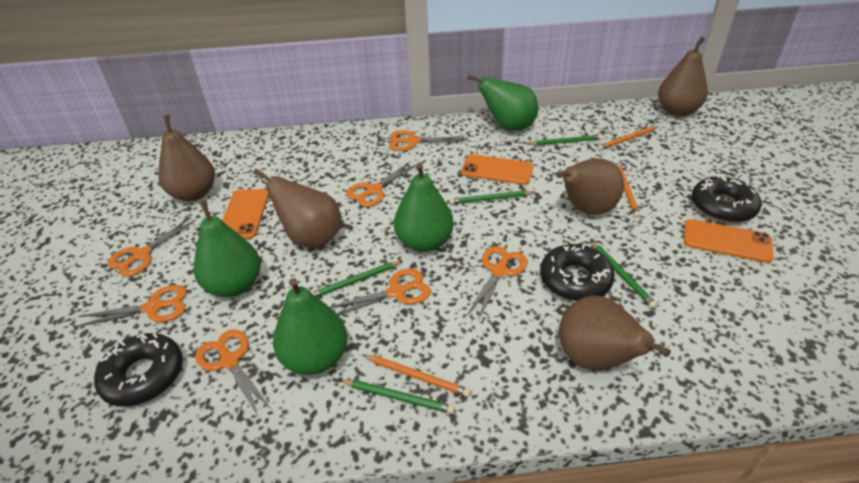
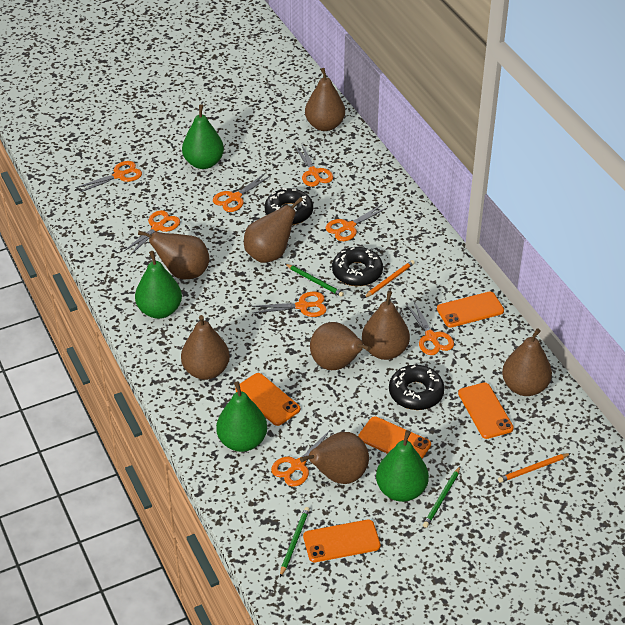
brown pear: 5 -> 8
green pencil: 5 -> 3
orange pencil: 3 -> 2
orange phone: 3 -> 5
orange scissors: 7 -> 8

